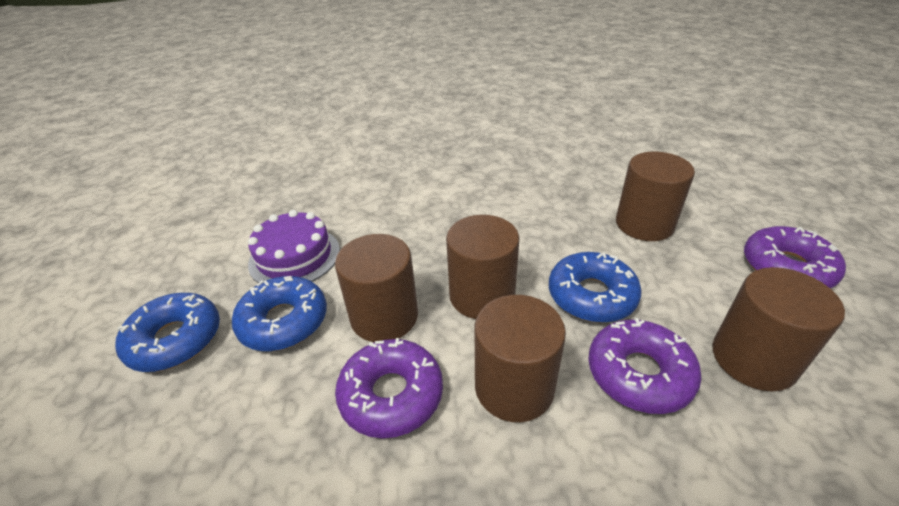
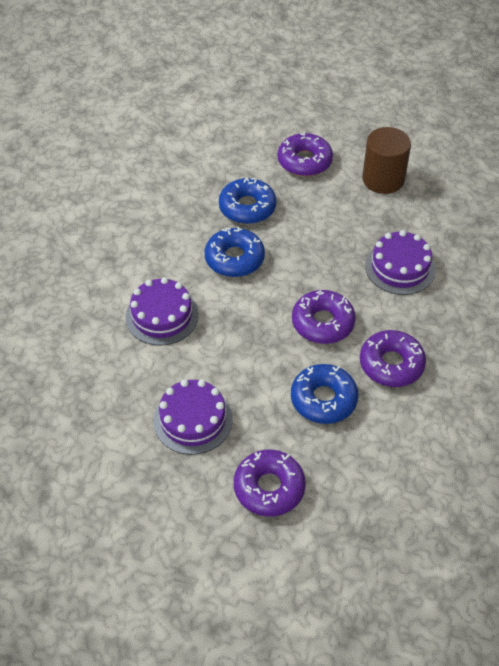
brown cylinder: 5 -> 1
purple cake: 1 -> 3
purple donut: 3 -> 4

